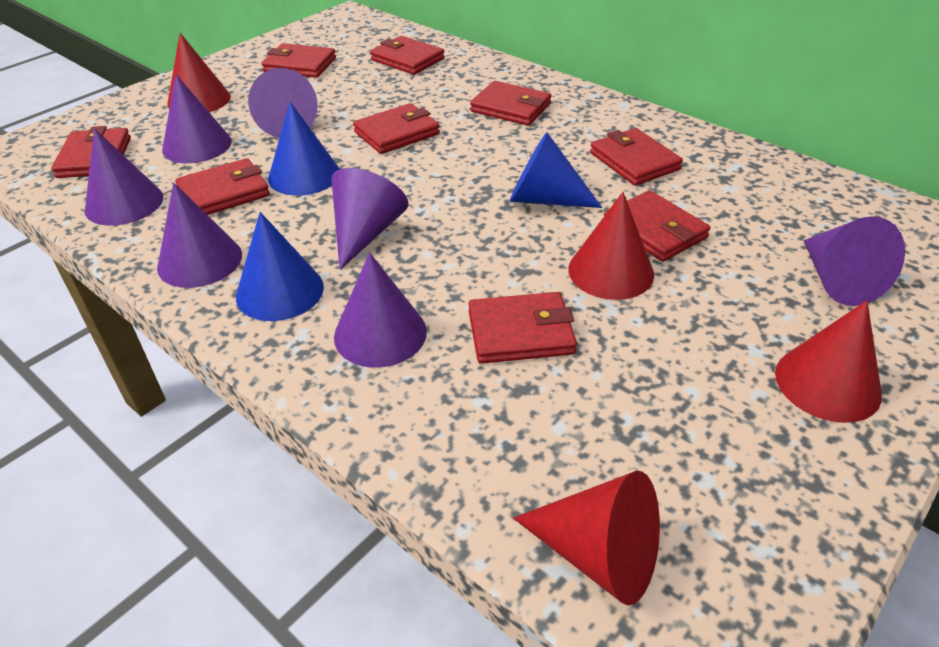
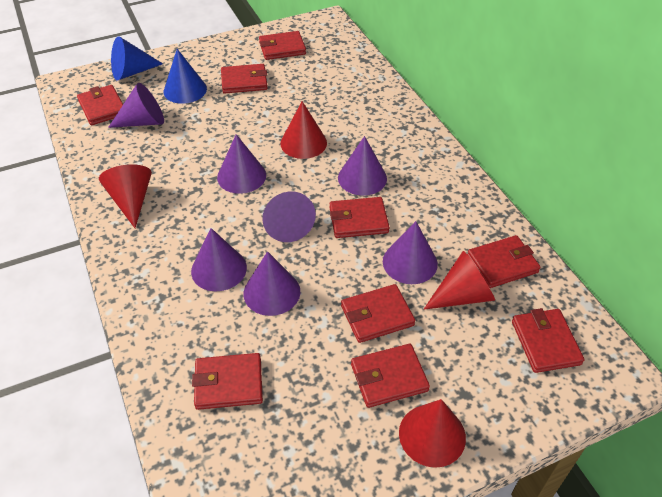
blue cone: 3 -> 2

